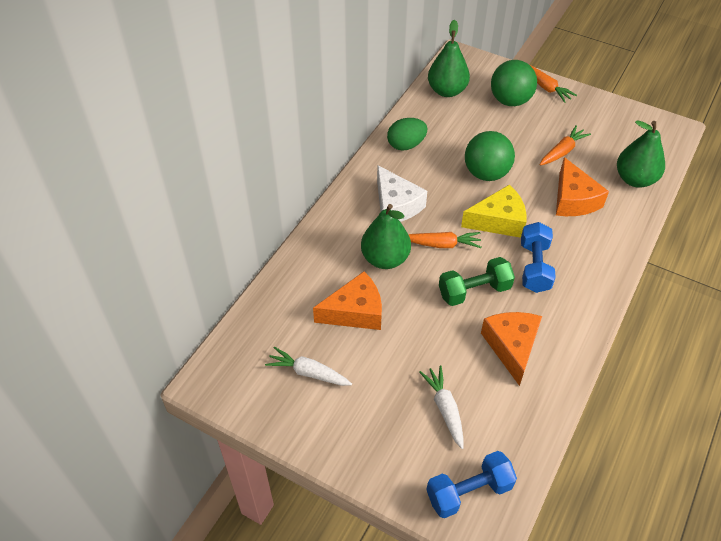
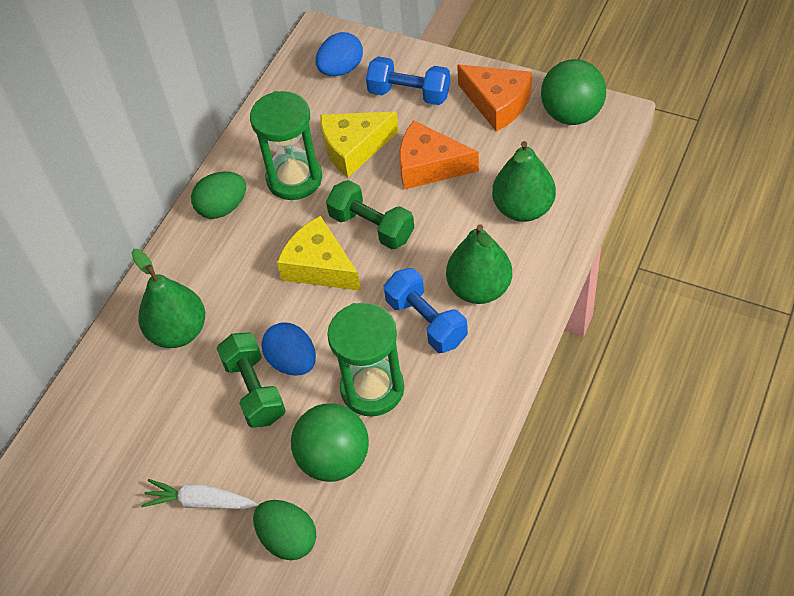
blue egg: 0 -> 2
green dumbbell: 1 -> 2
green egg: 1 -> 2
green hourglass: 0 -> 2
orange carrot: 3 -> 0
orange cheese: 3 -> 2
white carrot: 2 -> 1
white cheese: 1 -> 0
yellow cheese: 1 -> 2

